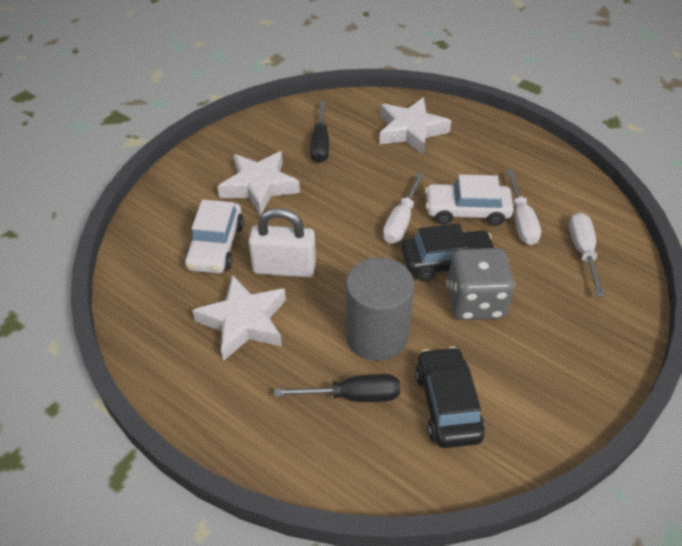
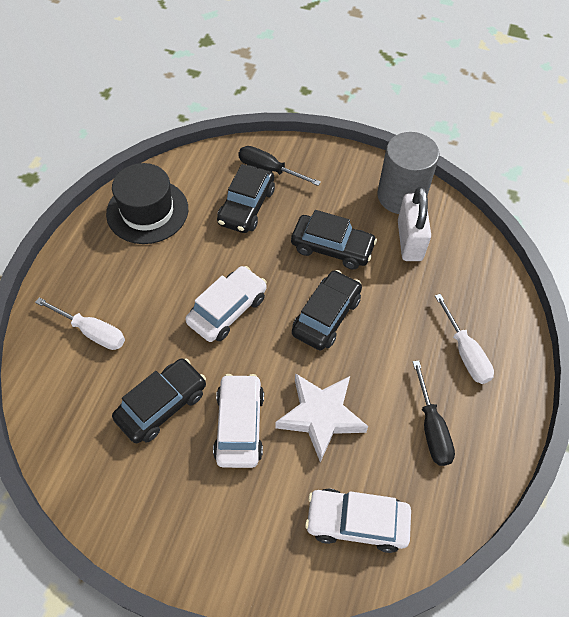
black car: 2 -> 4
black hat: 0 -> 1
grey dice: 1 -> 0
white car: 2 -> 3
white screwdriver: 3 -> 2
white star: 3 -> 1

